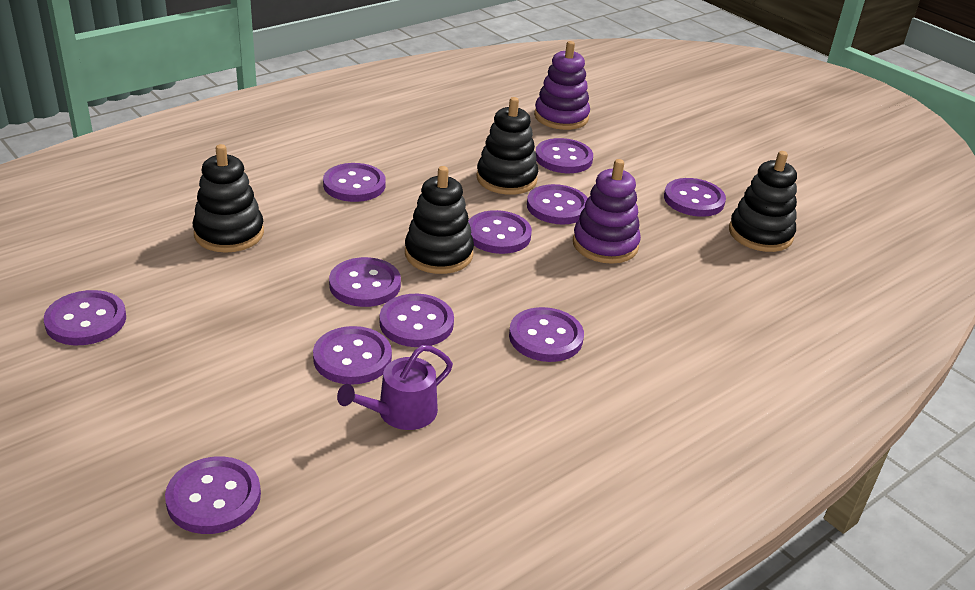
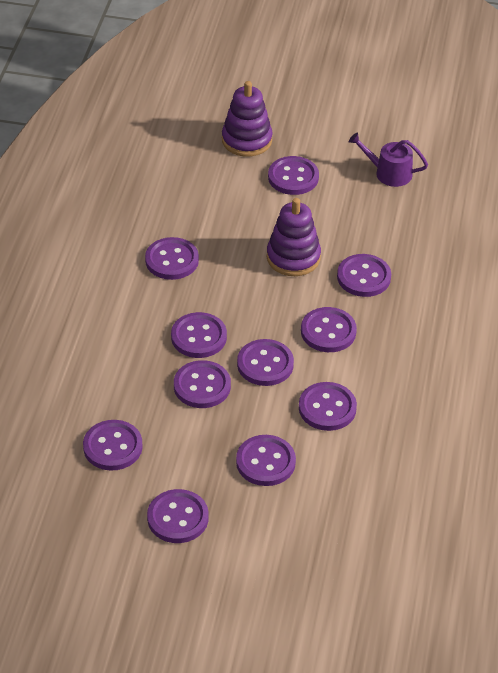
black stacking toy: 4 -> 0

